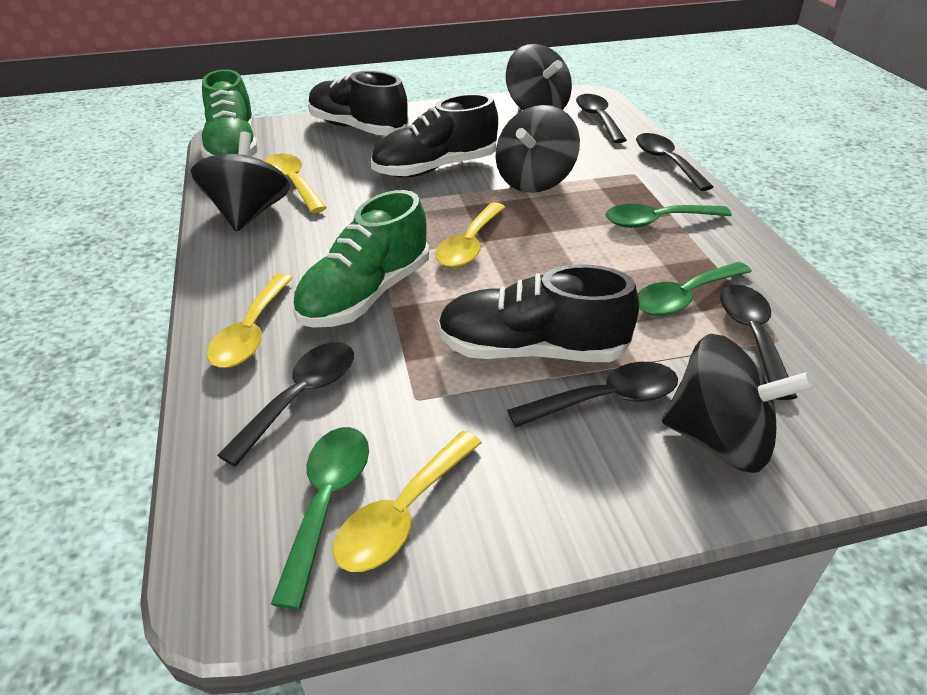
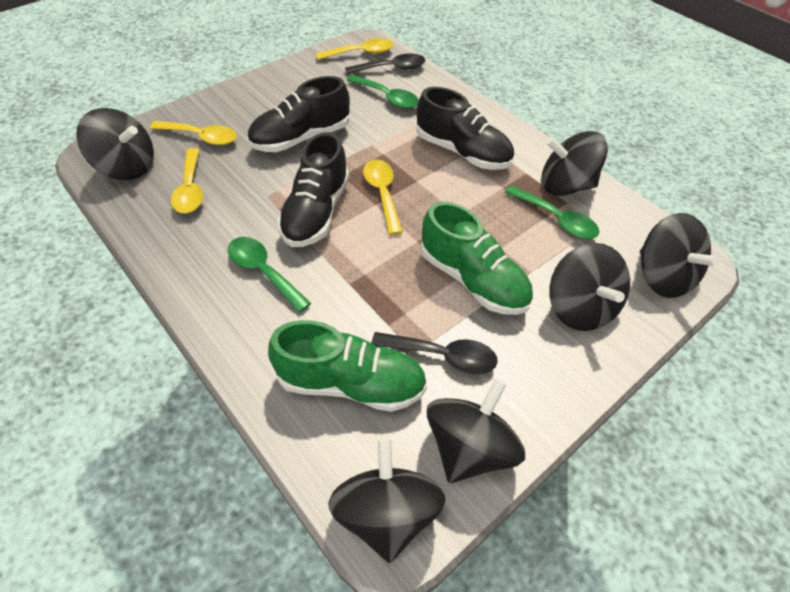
black spinning top: 4 -> 6
black spoon: 5 -> 2

